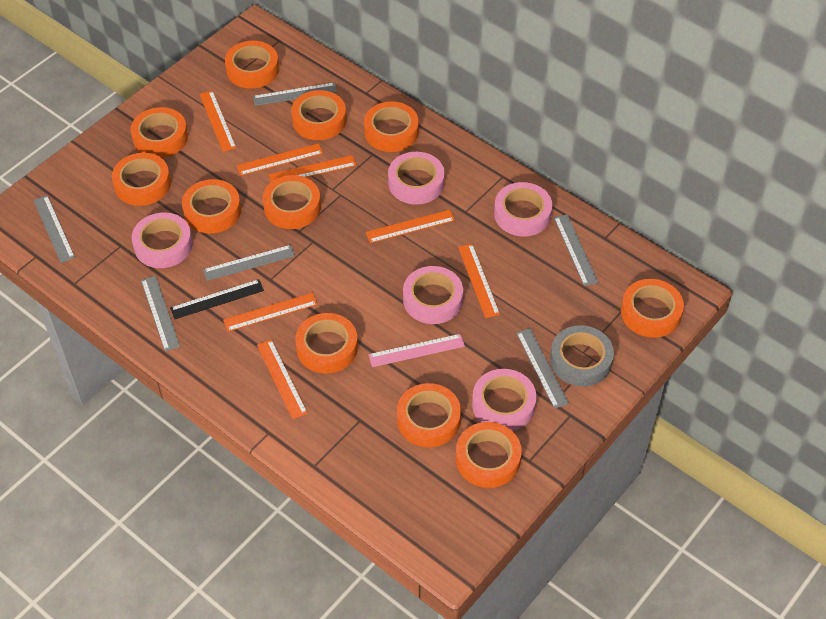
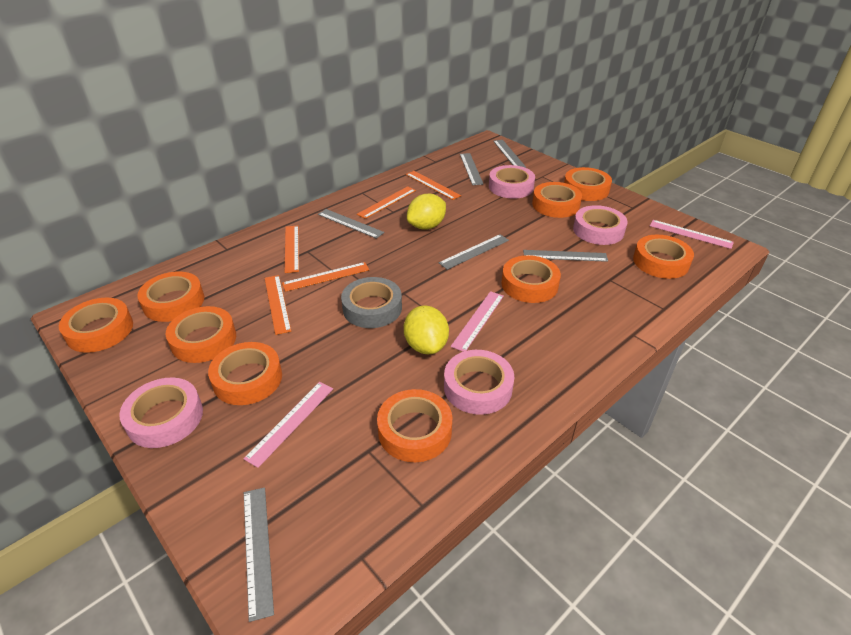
black ruler: 1 -> 0
orange ruler: 7 -> 5
orange tape: 11 -> 9
pink ruler: 1 -> 3
pink tape: 5 -> 4
yellow lemon: 0 -> 2

